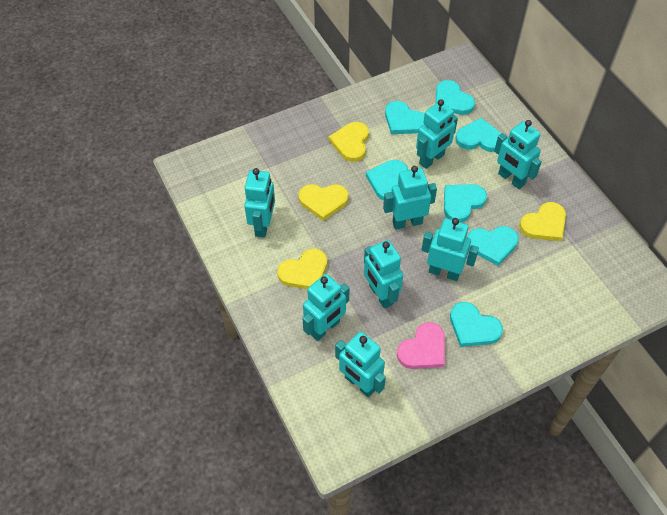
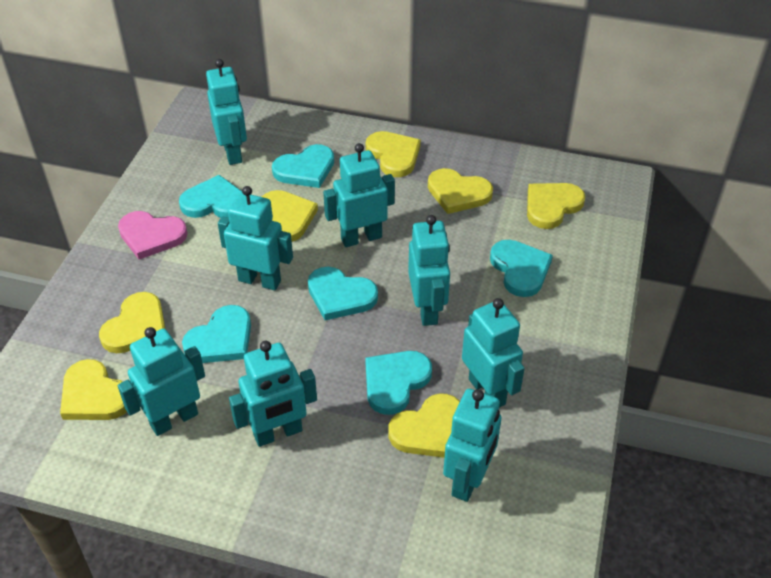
turquoise heart: 7 -> 6
yellow heart: 4 -> 7

